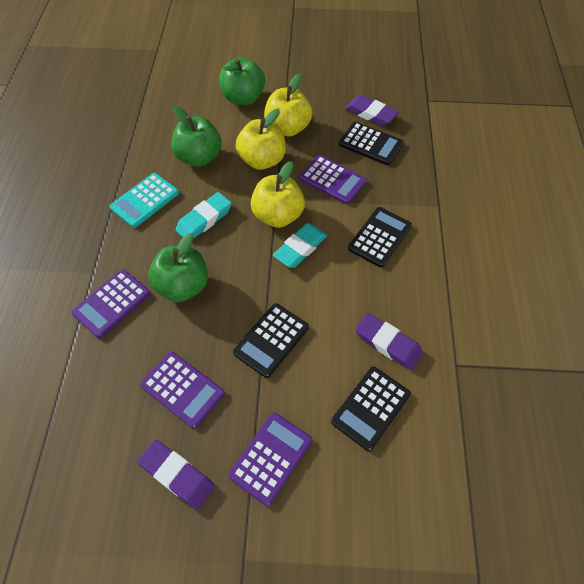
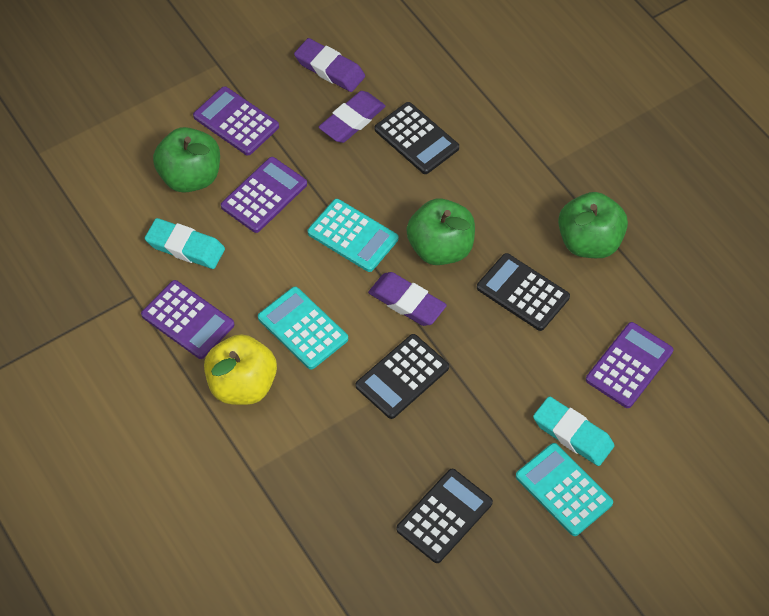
turquoise calculator: 1 -> 3
yellow apple: 3 -> 1

